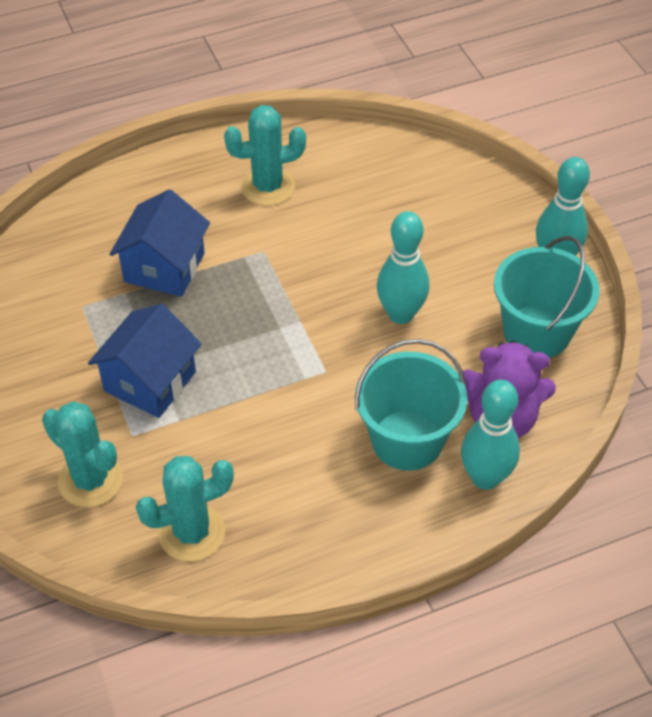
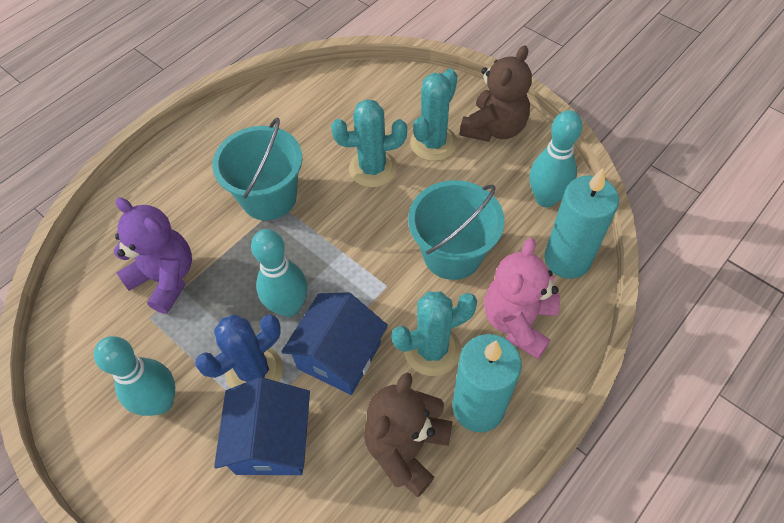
blue cactus: 0 -> 1
brown teddy bear: 0 -> 2
pink teddy bear: 0 -> 1
turquoise candle: 0 -> 2

